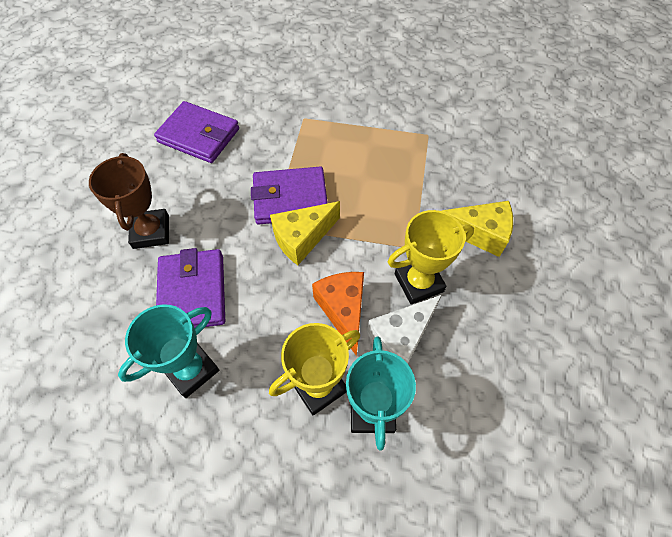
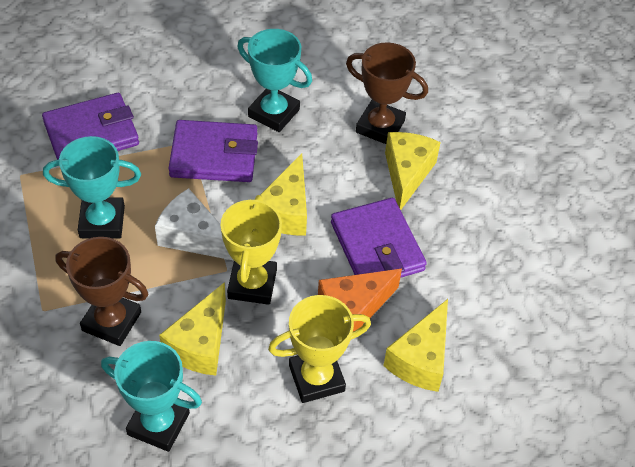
brown trophy: 1 -> 2
turquoise trophy: 2 -> 3
yellow cheese: 2 -> 4

